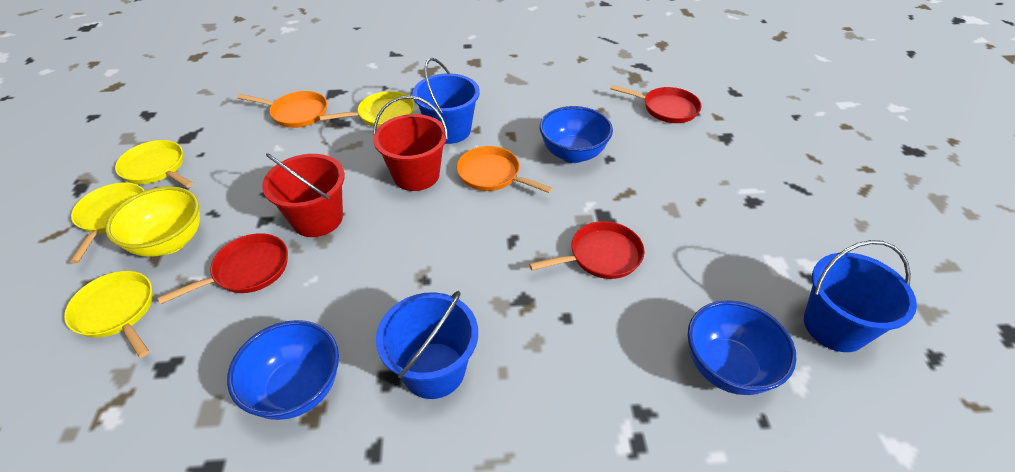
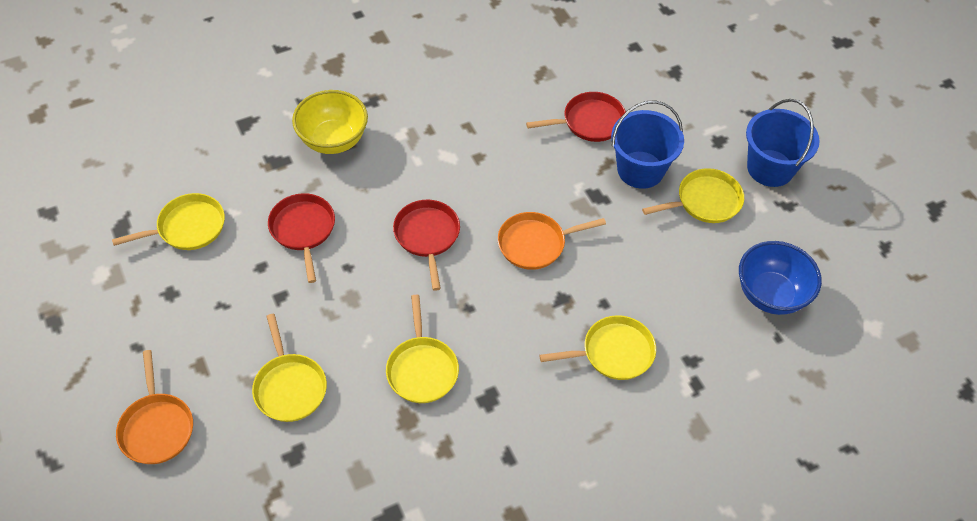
blue bowl: 3 -> 1
blue bucket: 3 -> 2
red bucket: 2 -> 0
yellow pan: 4 -> 5

